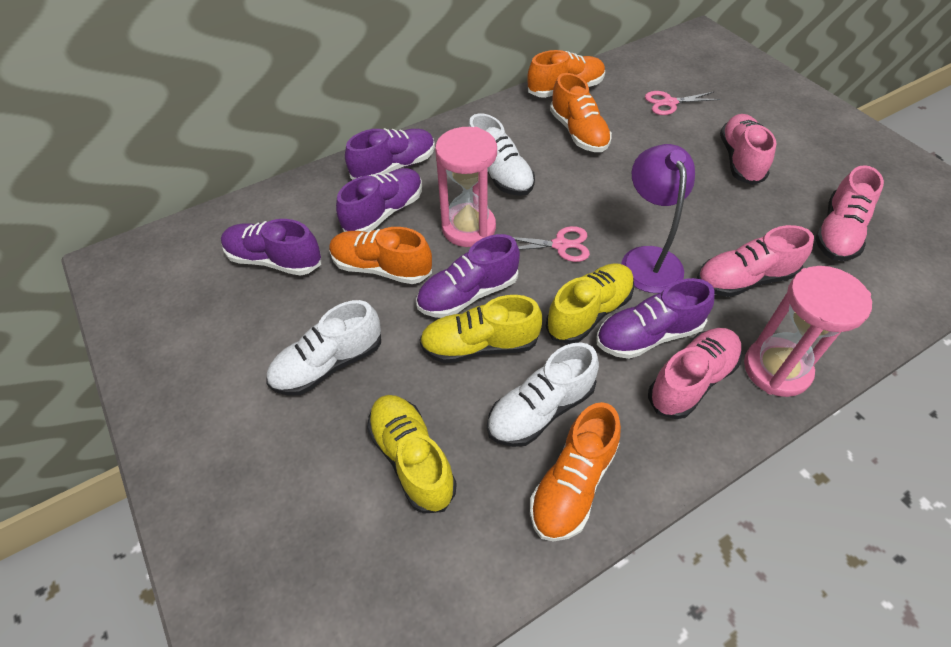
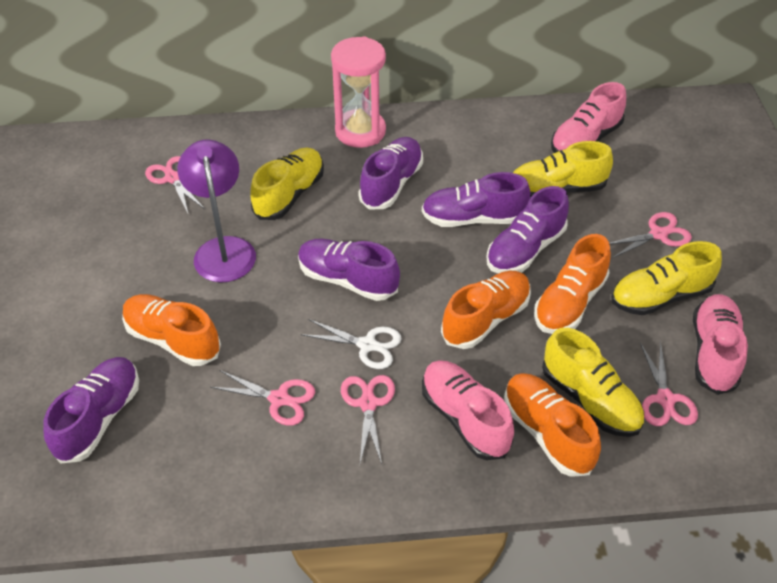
pink hourglass: 2 -> 1
pink scissors: 2 -> 5
pink shoe: 4 -> 3
white scissors: 0 -> 1
white shoe: 3 -> 0
yellow shoe: 3 -> 4

